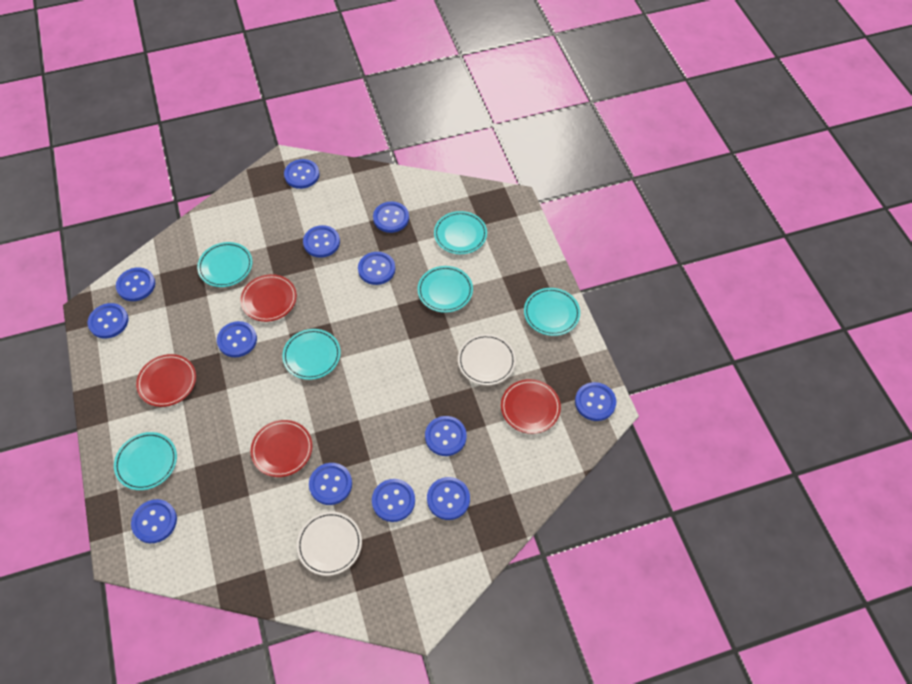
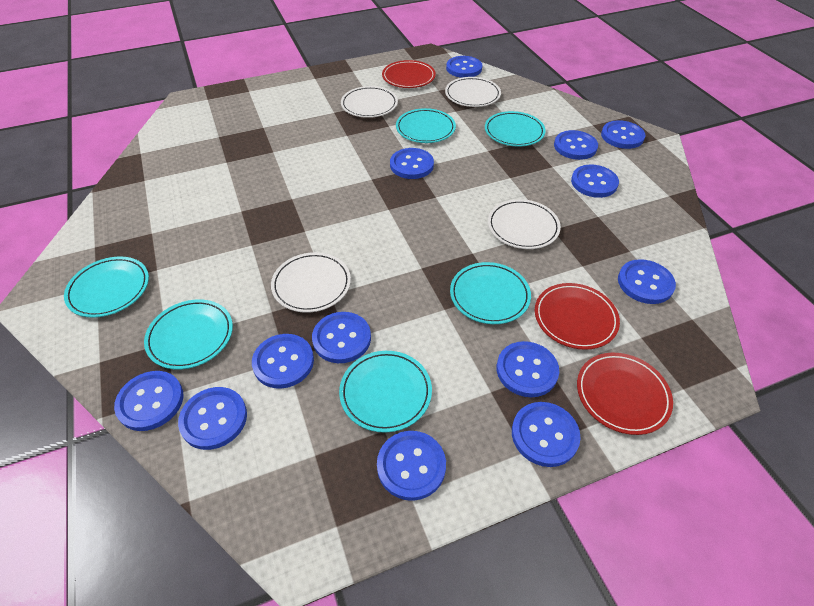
red plate: 4 -> 3
white plate: 2 -> 4

